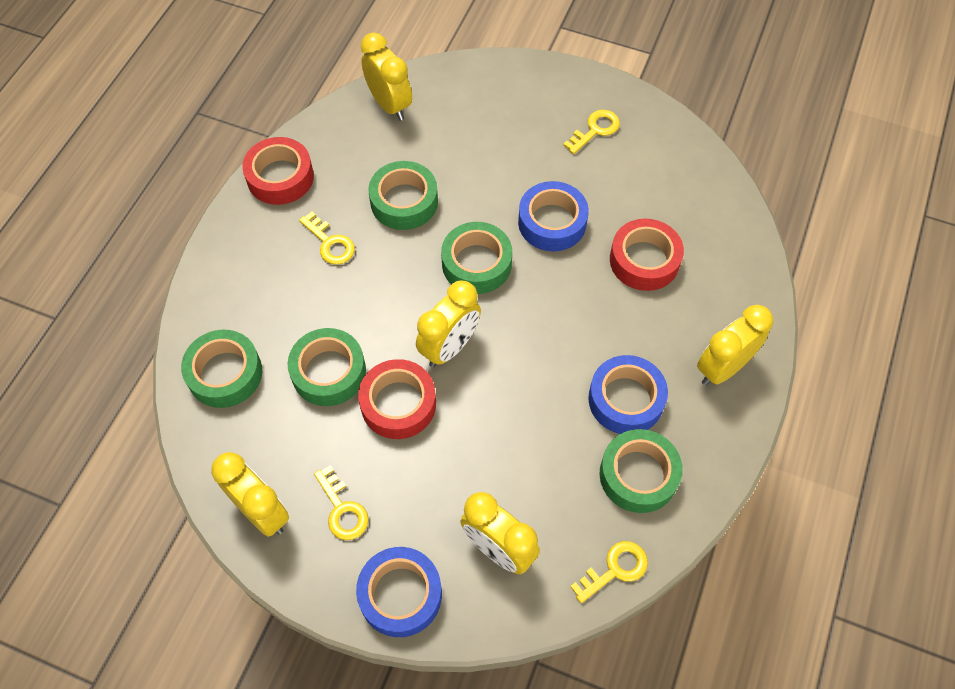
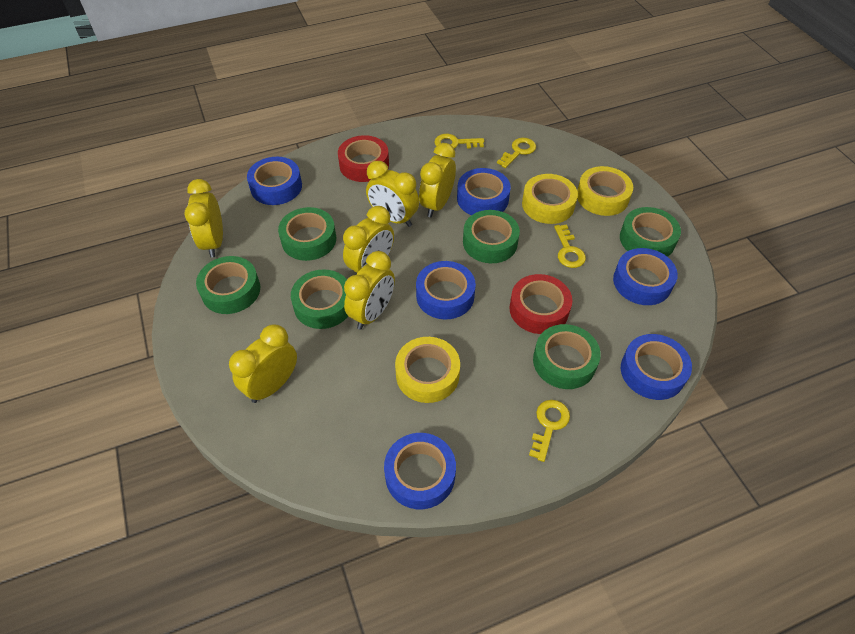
blue tape: 3 -> 6
green tape: 5 -> 6
red tape: 3 -> 2
yellow clock: 5 -> 6
yellow tape: 0 -> 3

